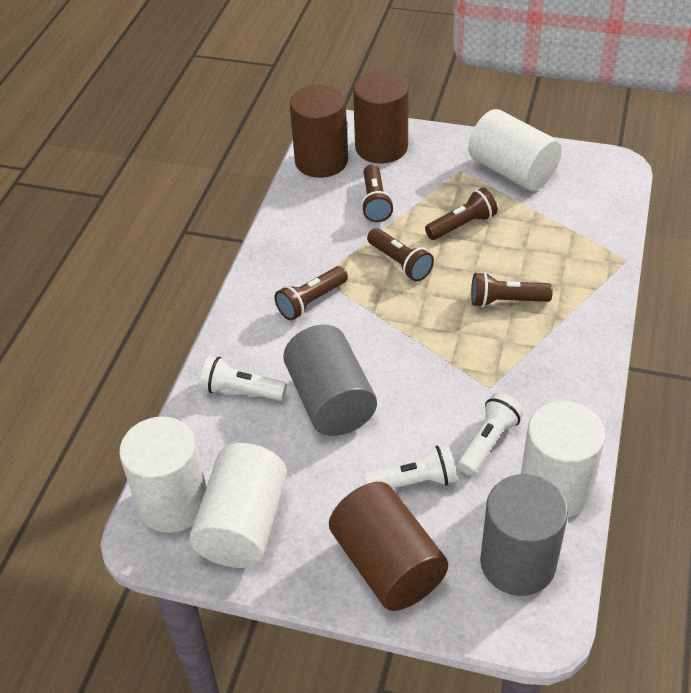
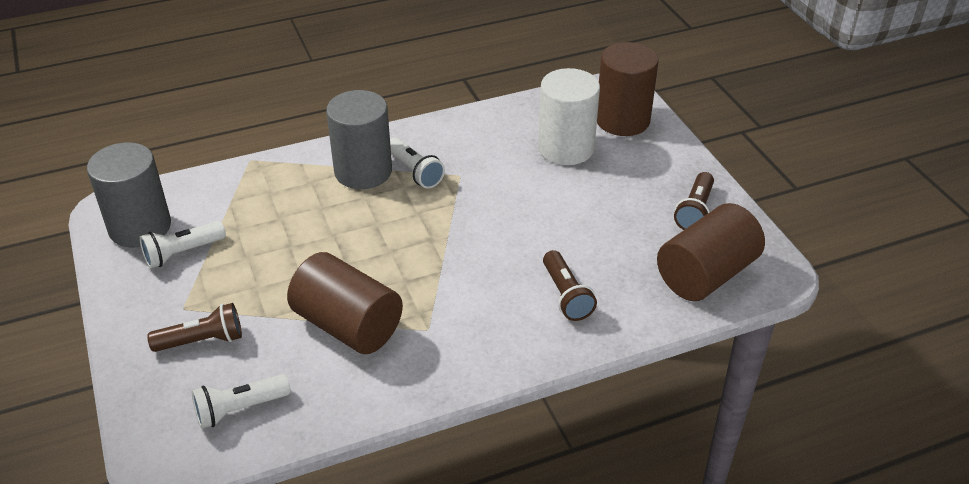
brown flashlight: 5 -> 3
white cylinder: 4 -> 1

